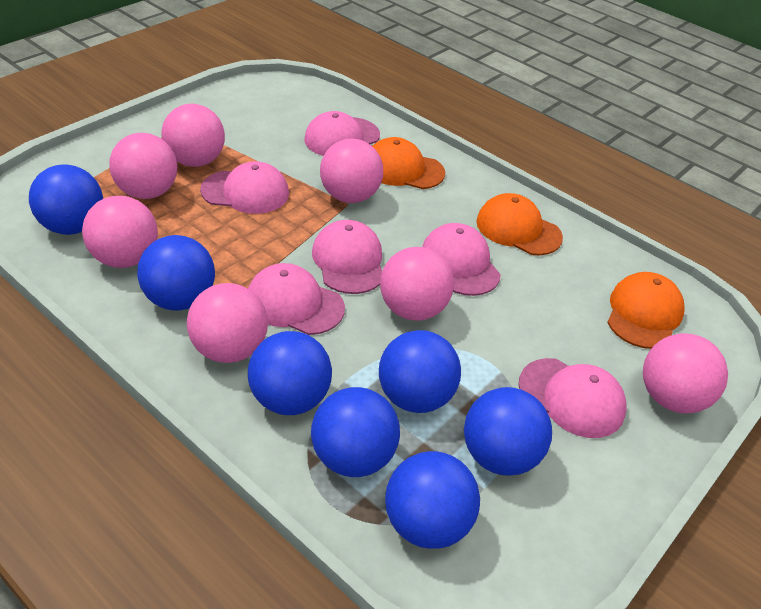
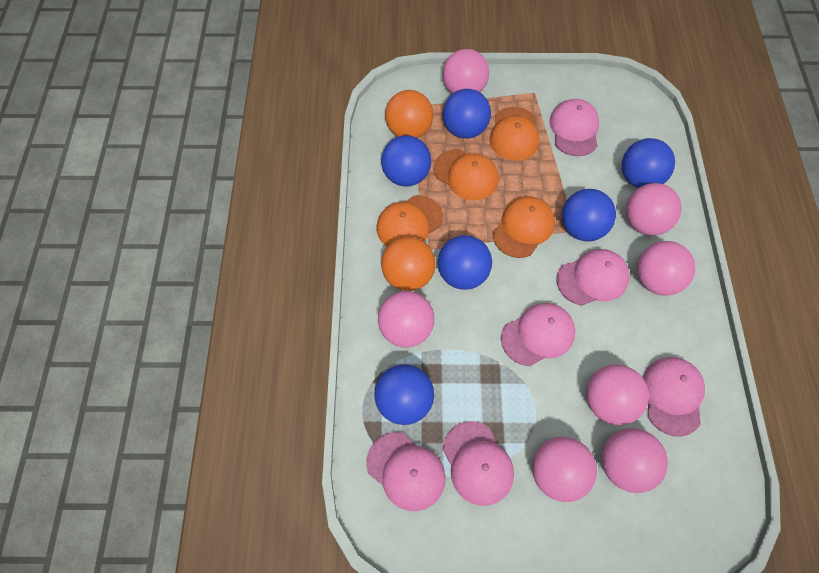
blue ball: 7 -> 6
orange ball: 0 -> 2
orange cap: 3 -> 4

